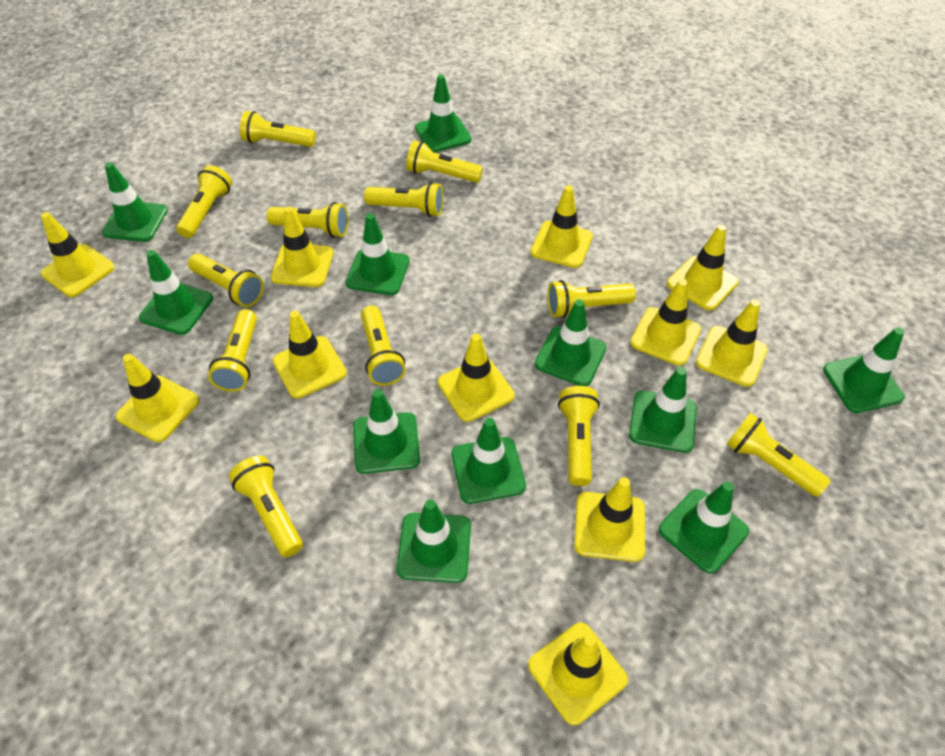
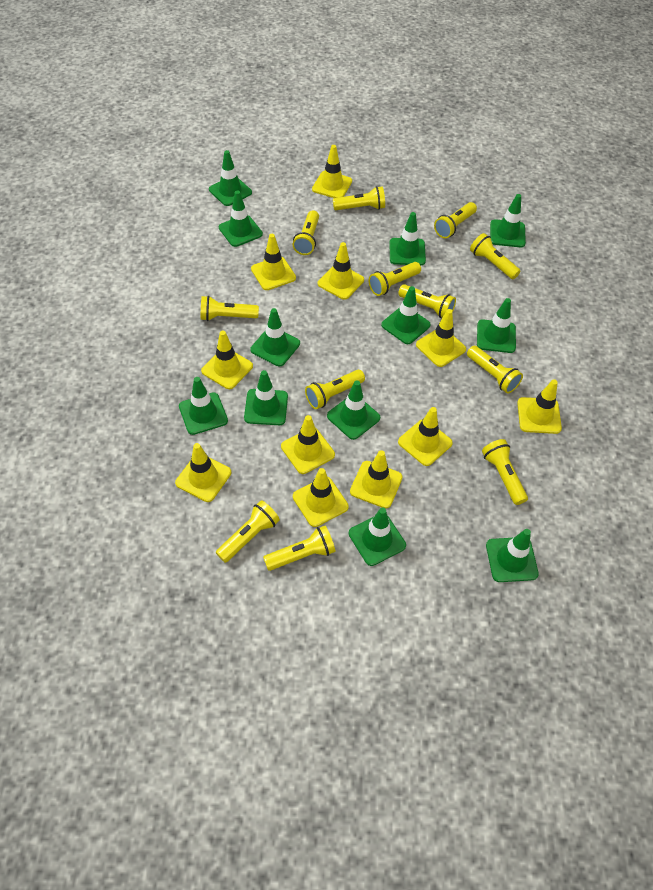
green traffic cone: 11 -> 12

